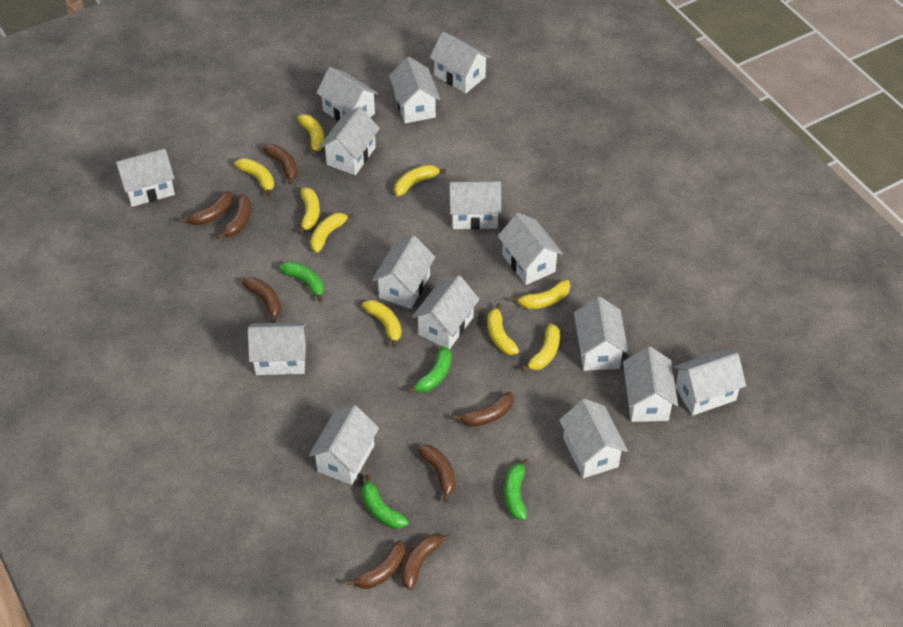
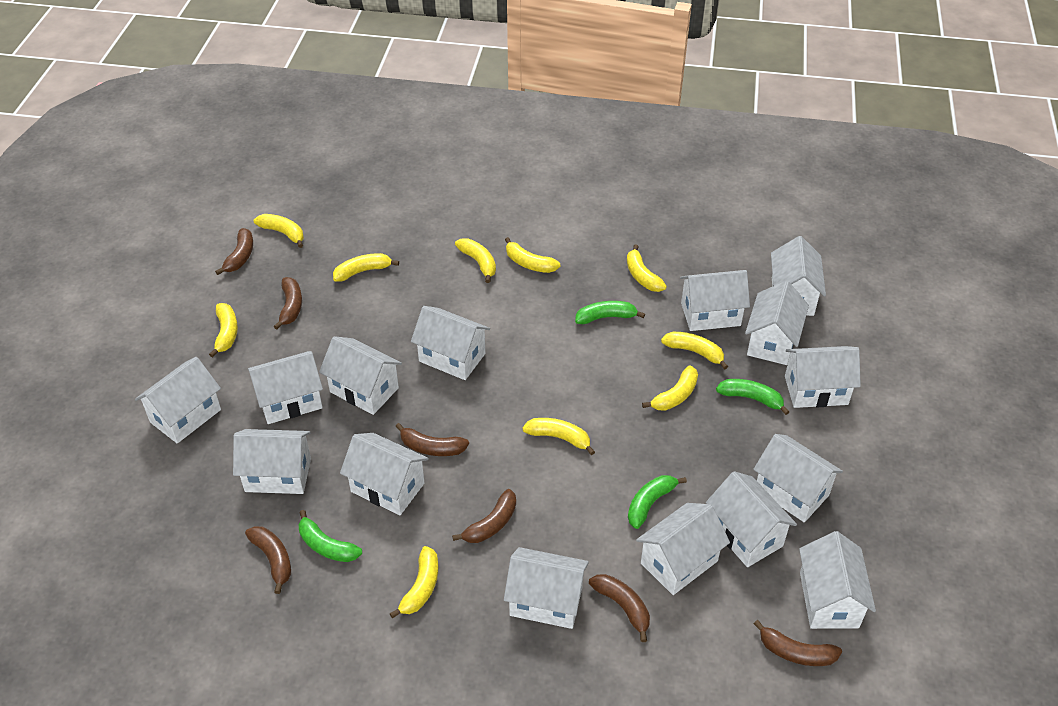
brown banana: 8 -> 7
yellow banana: 9 -> 10

